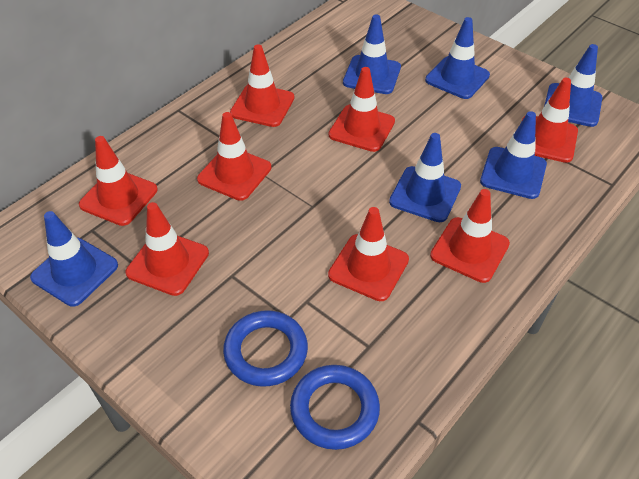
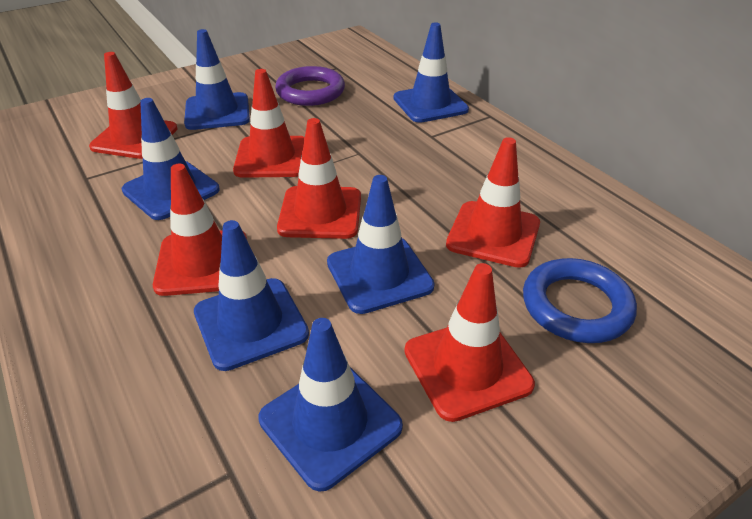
blue ring: 2 -> 1
purple ring: 0 -> 1
red traffic cone: 8 -> 6

